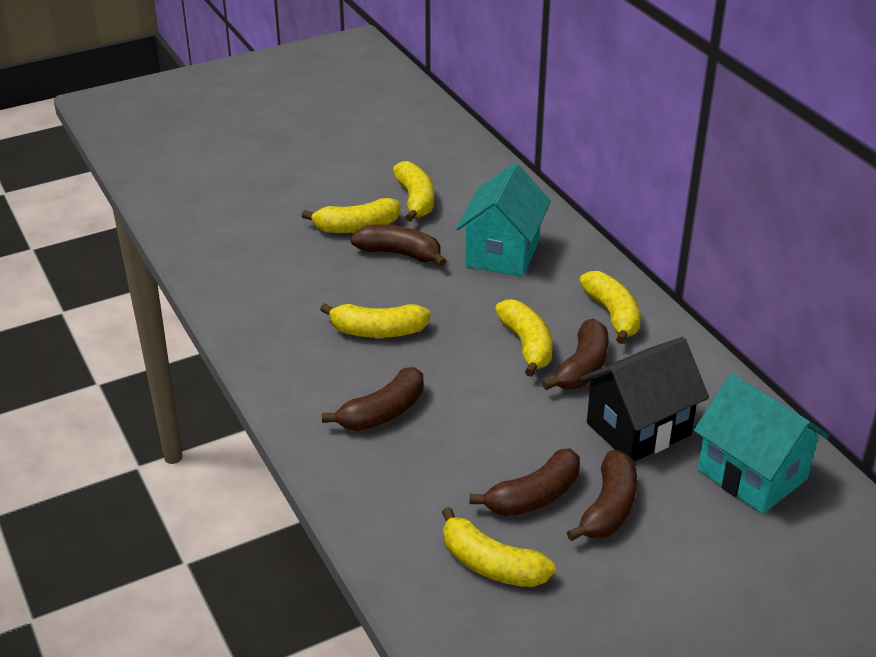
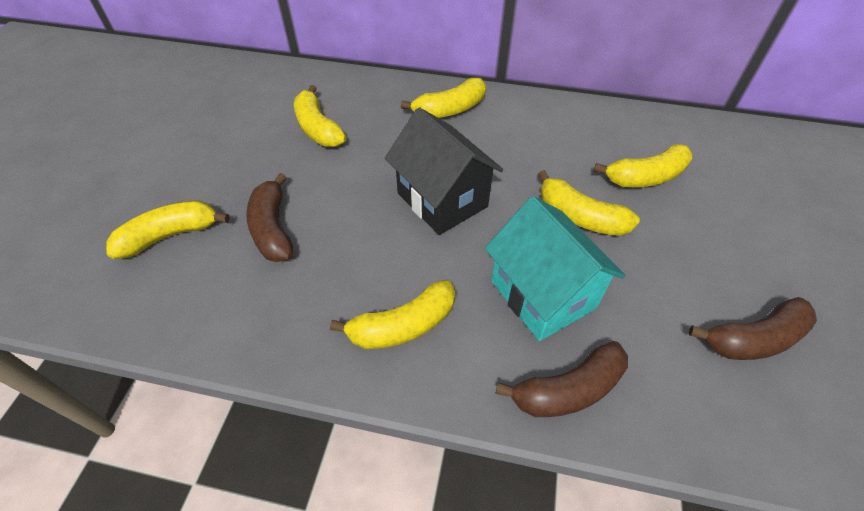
brown banana: 5 -> 3
turquoise house: 2 -> 1

